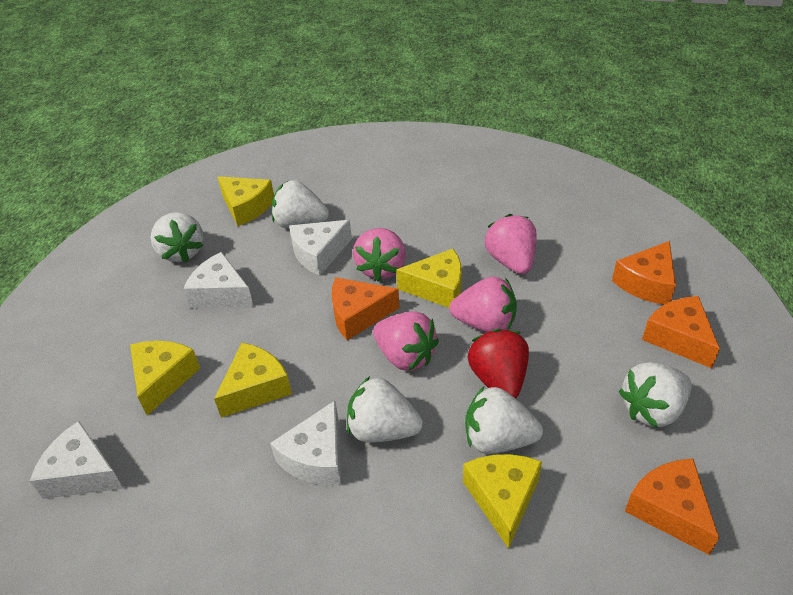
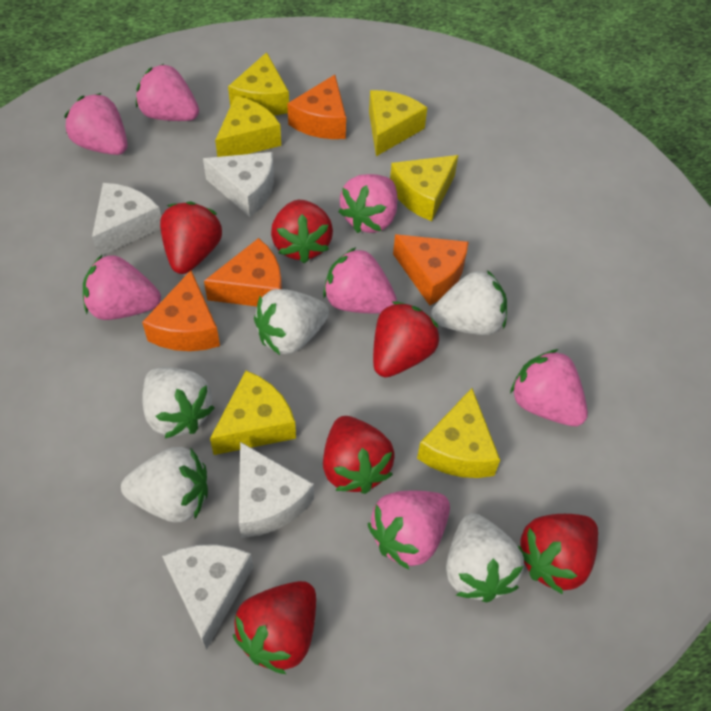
pink strawberry: 4 -> 7
red strawberry: 1 -> 6
yellow cheese: 5 -> 6

